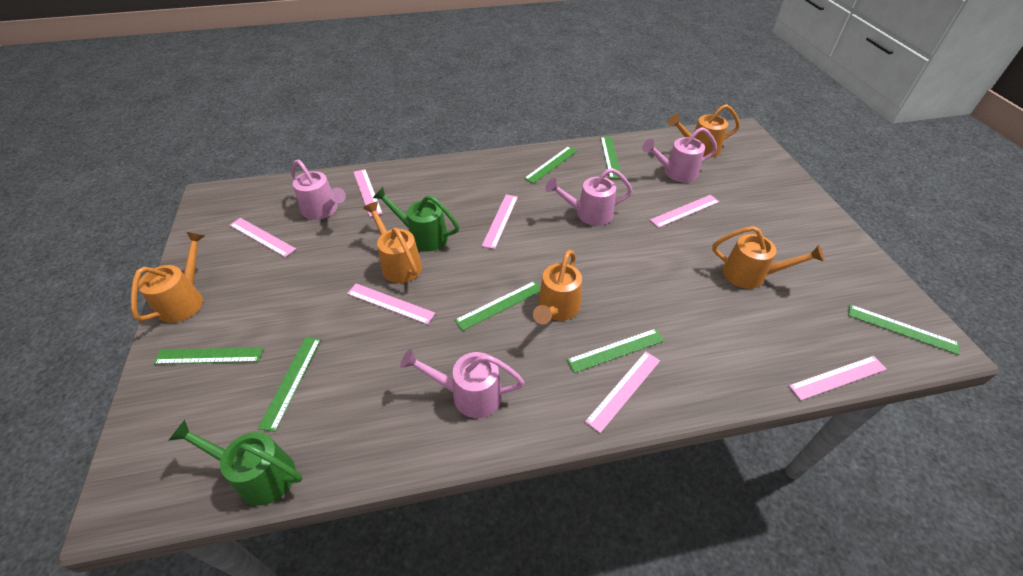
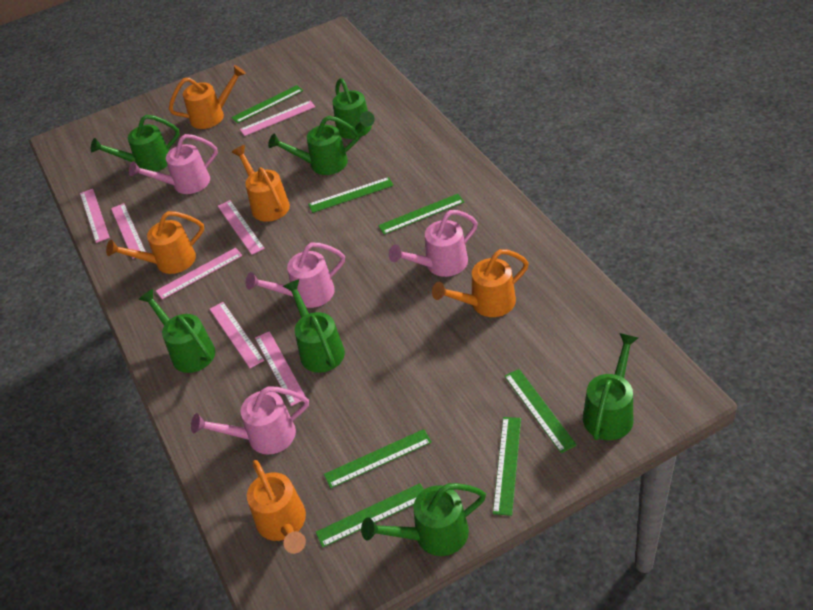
green watering can: 2 -> 7

